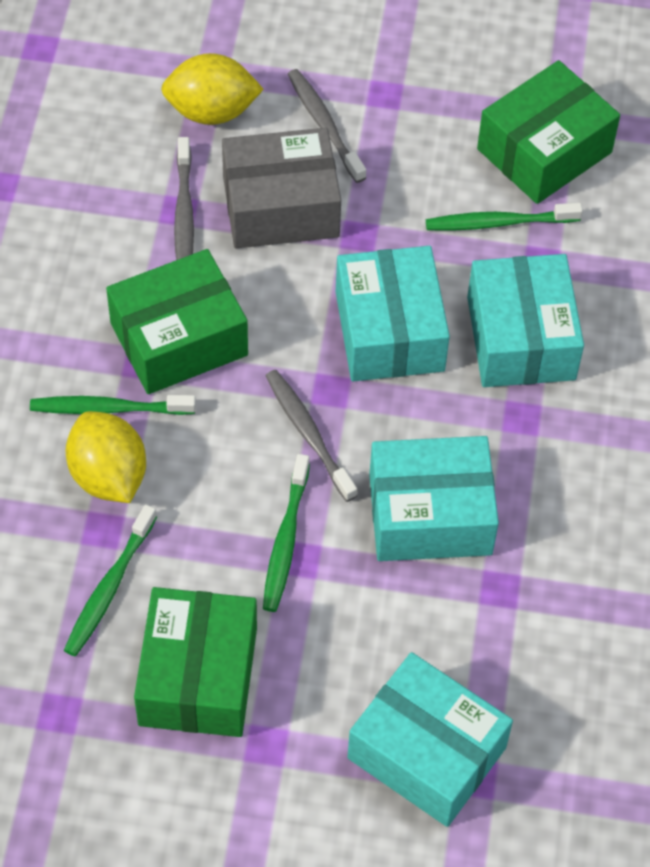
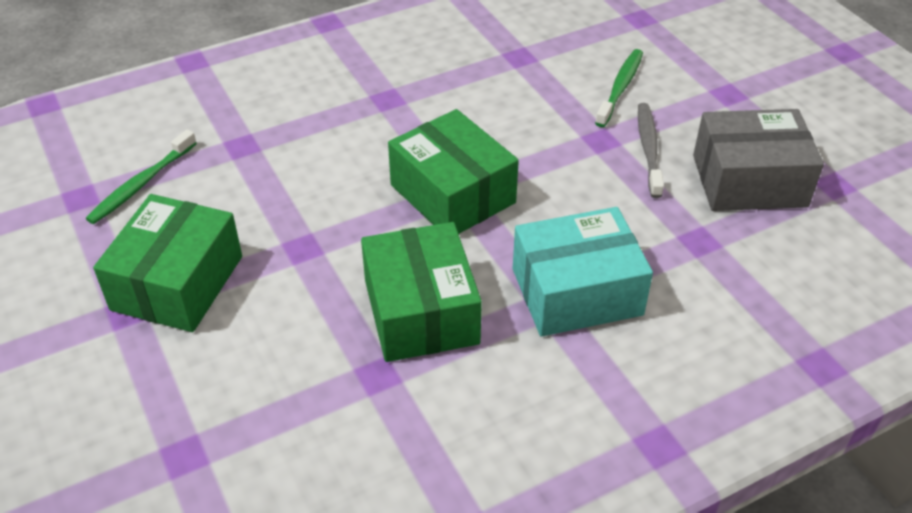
green toothbrush: 4 -> 2
grey toothbrush: 3 -> 1
turquoise box: 4 -> 1
yellow lemon: 2 -> 0

